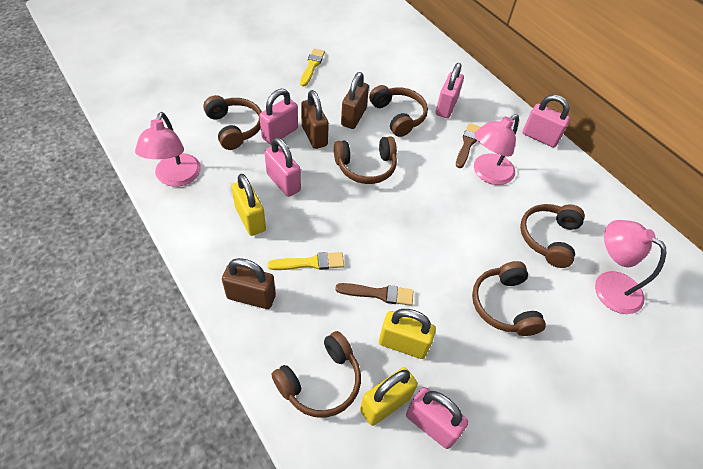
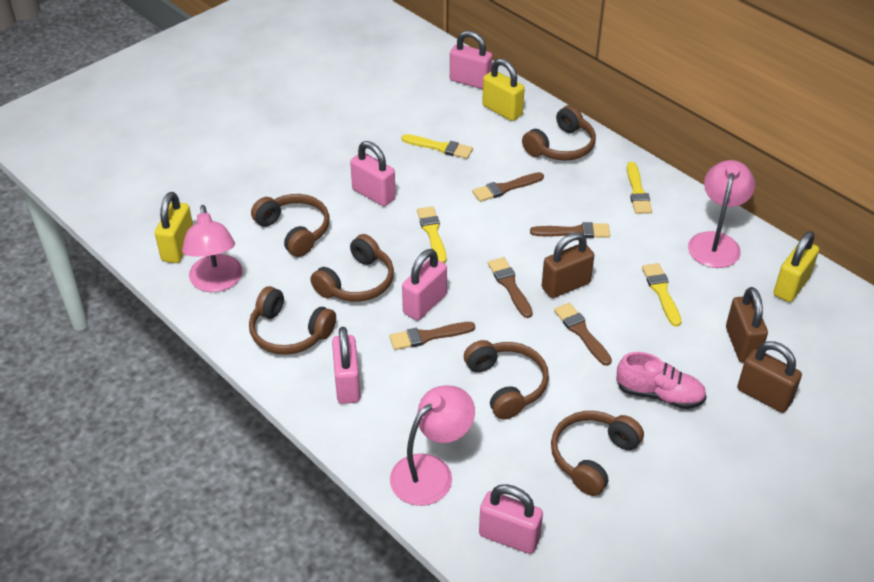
brown brush: 2 -> 5
pink shoe: 0 -> 1
yellow brush: 2 -> 4

